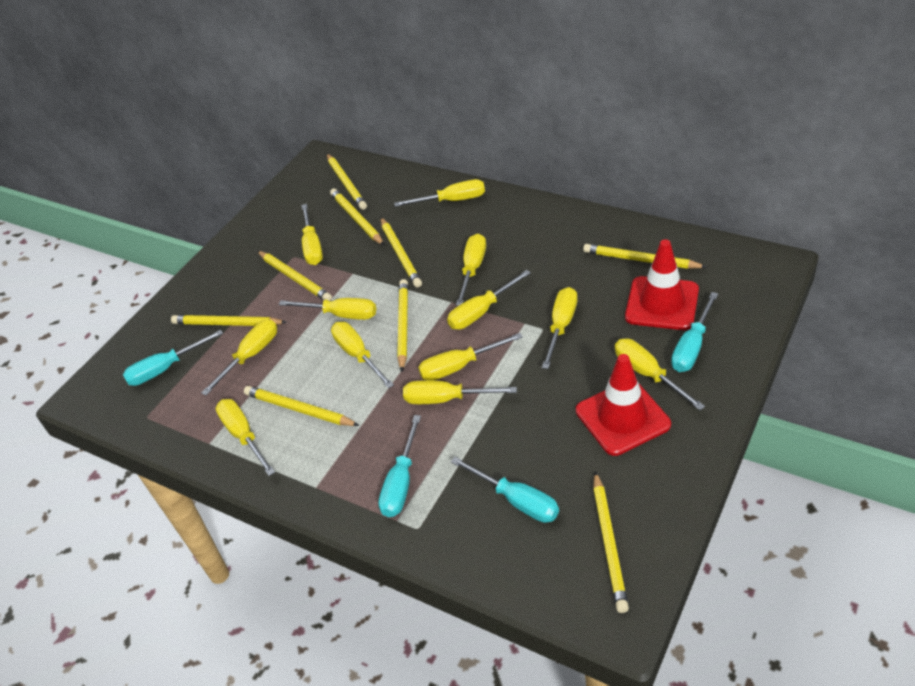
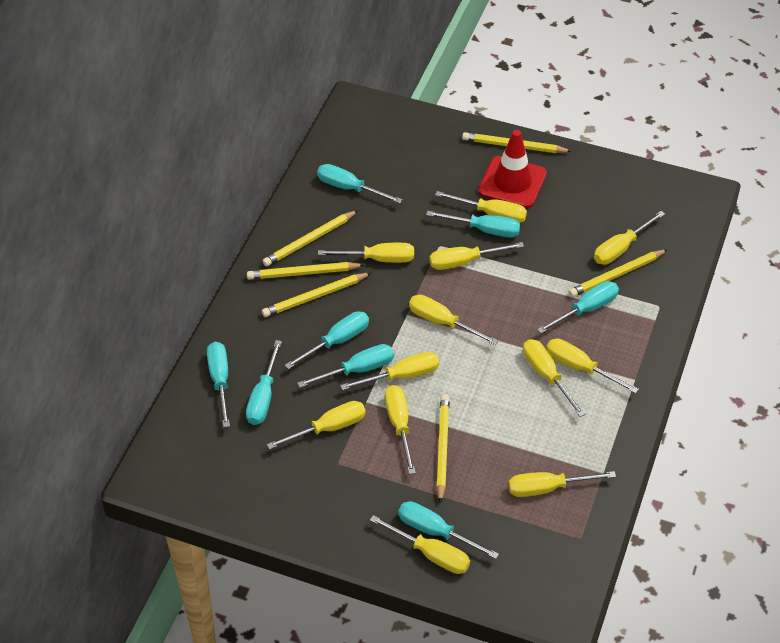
red traffic cone: 2 -> 1
turquoise screwdriver: 4 -> 8
yellow pencil: 9 -> 6

